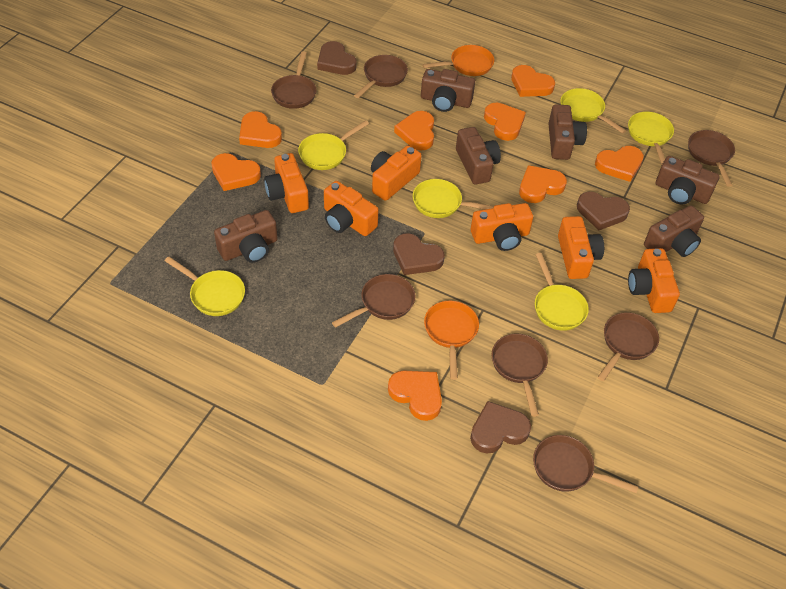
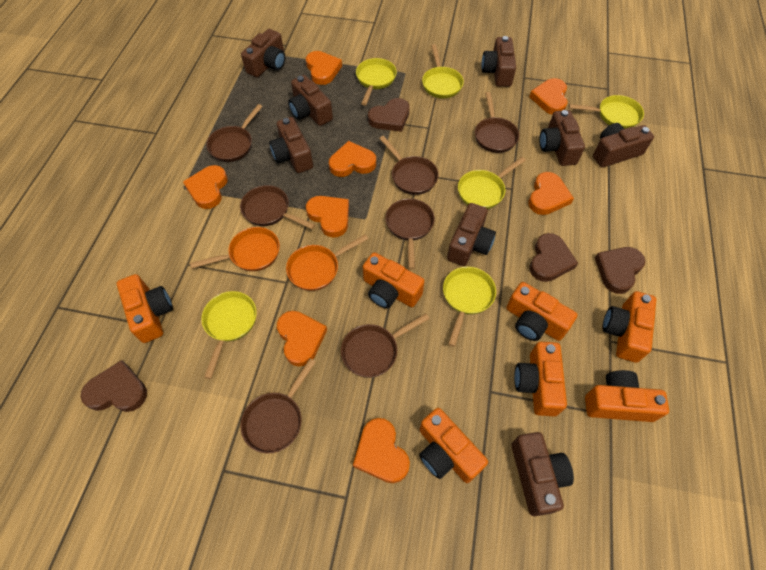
brown camera: 6 -> 8
orange camera: 6 -> 7

